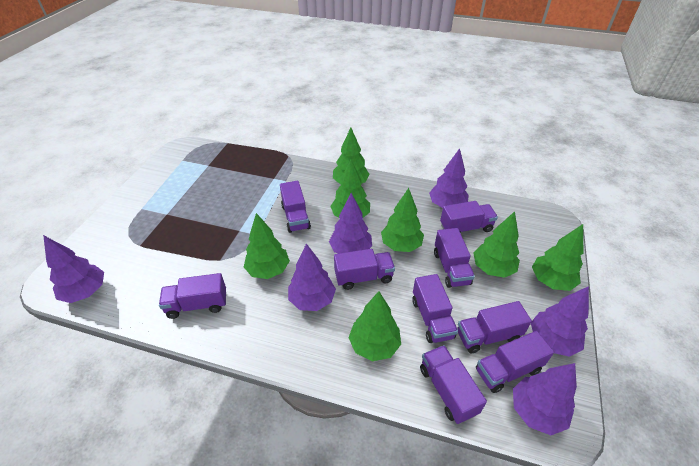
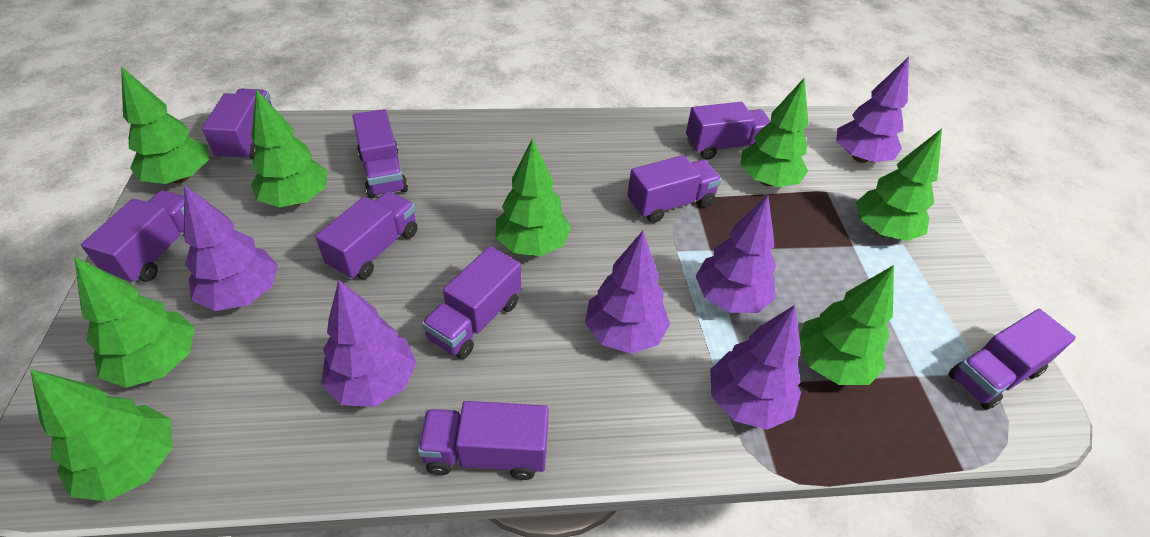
green tree: 7 -> 8

